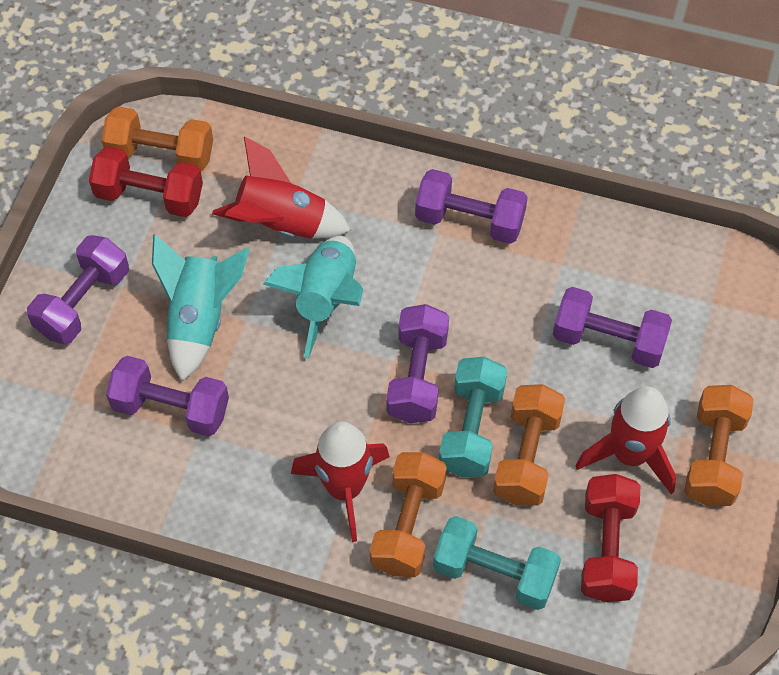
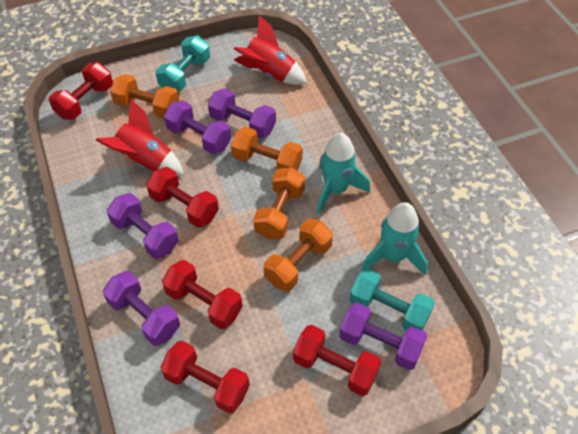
red dumbbell: 2 -> 5
red rocket: 3 -> 2

